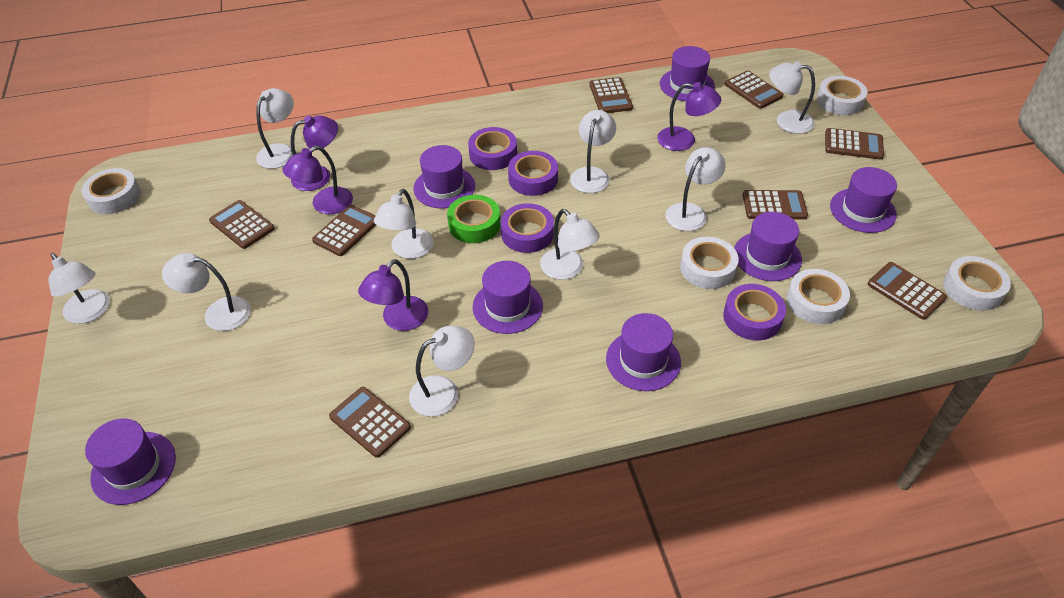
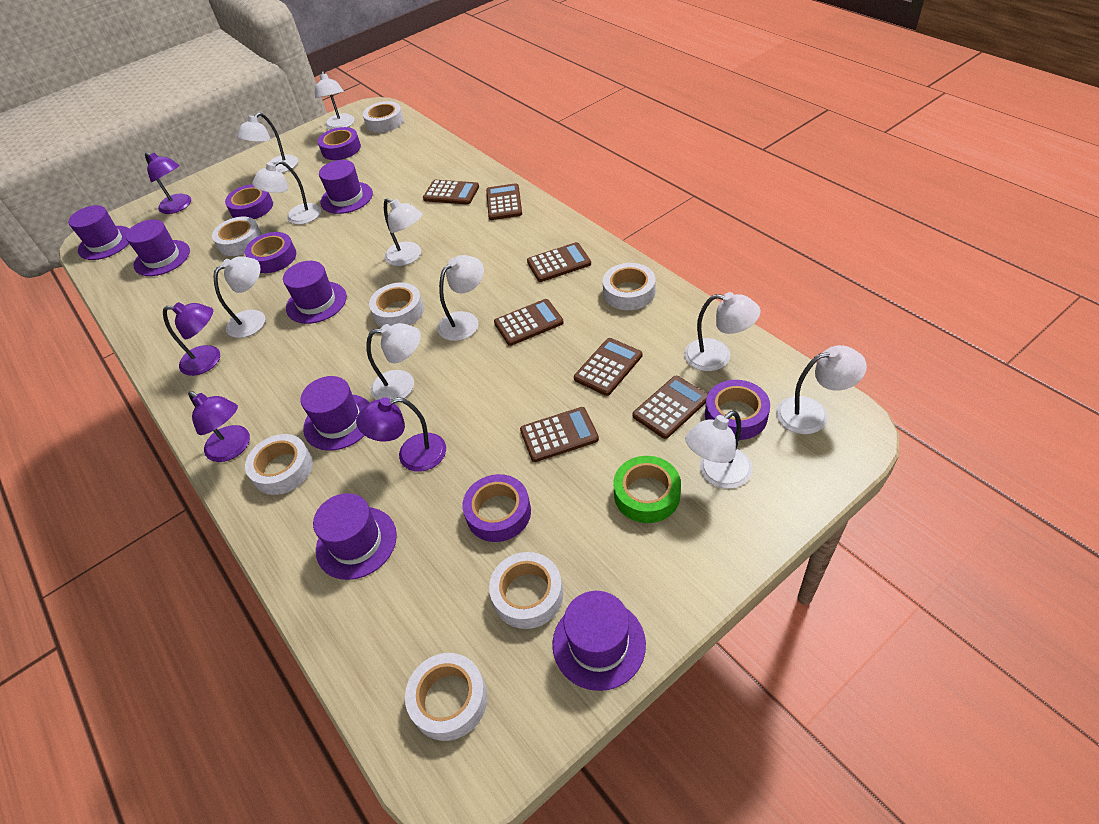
brown calculator: 8 -> 7
purple tape: 4 -> 5
white lamp: 9 -> 10
white tape: 5 -> 7

